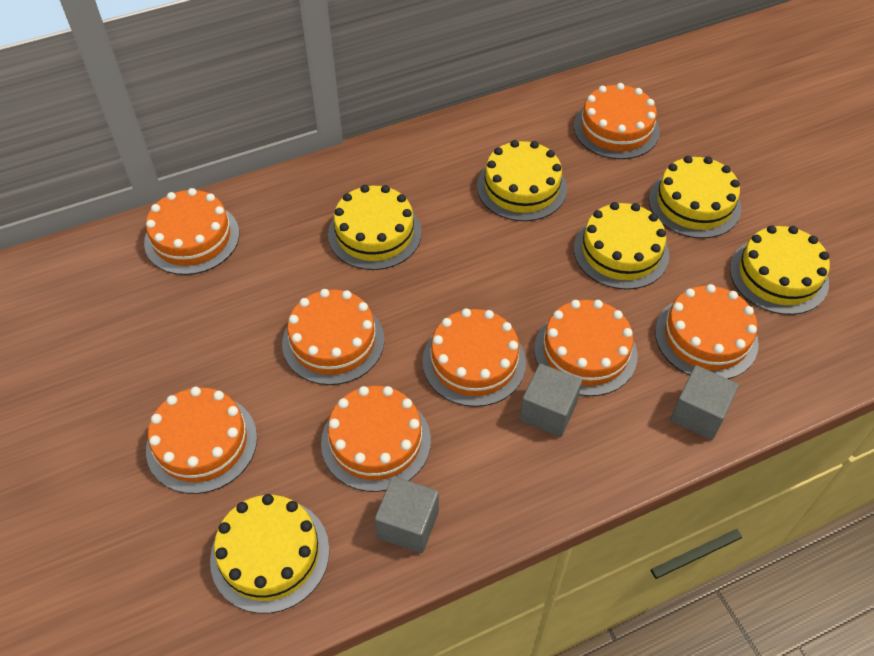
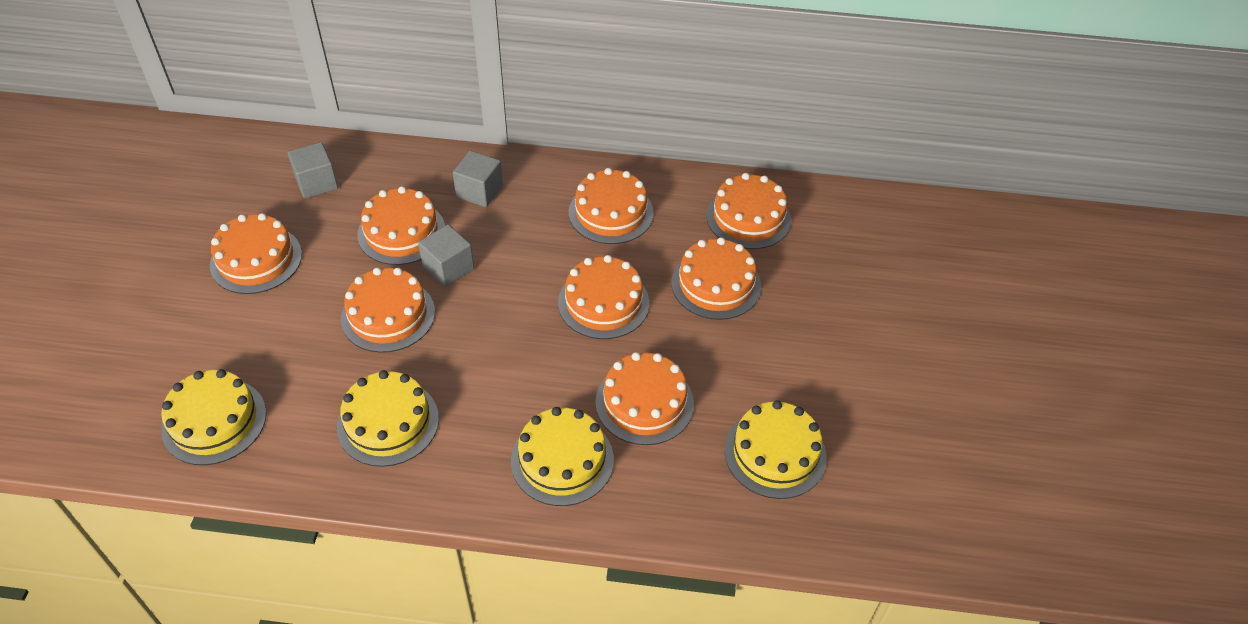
yellow cake: 6 -> 4

